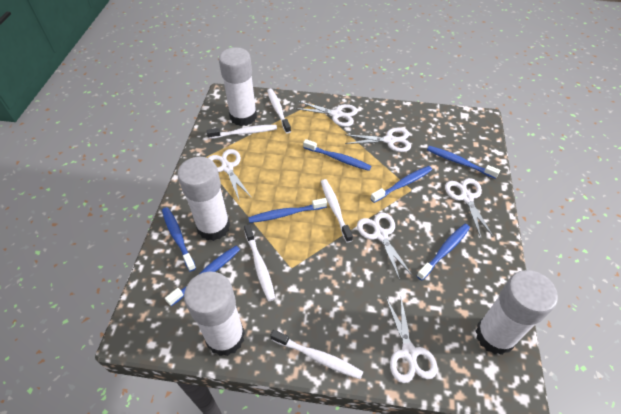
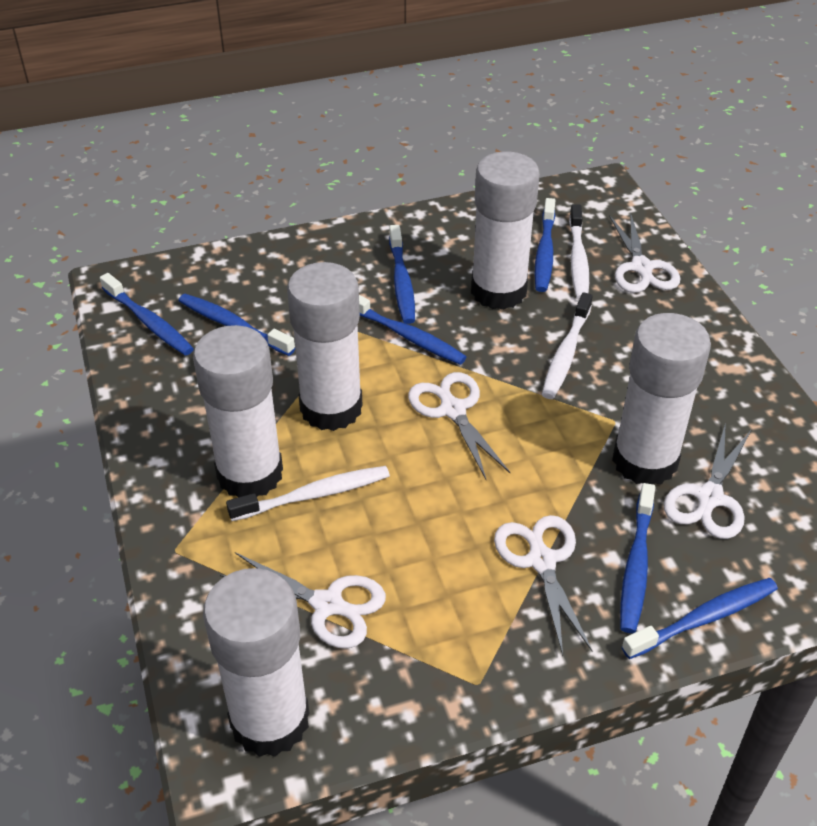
white glue stick: 4 -> 5
white scissors: 6 -> 5
white toothbrush: 5 -> 3

